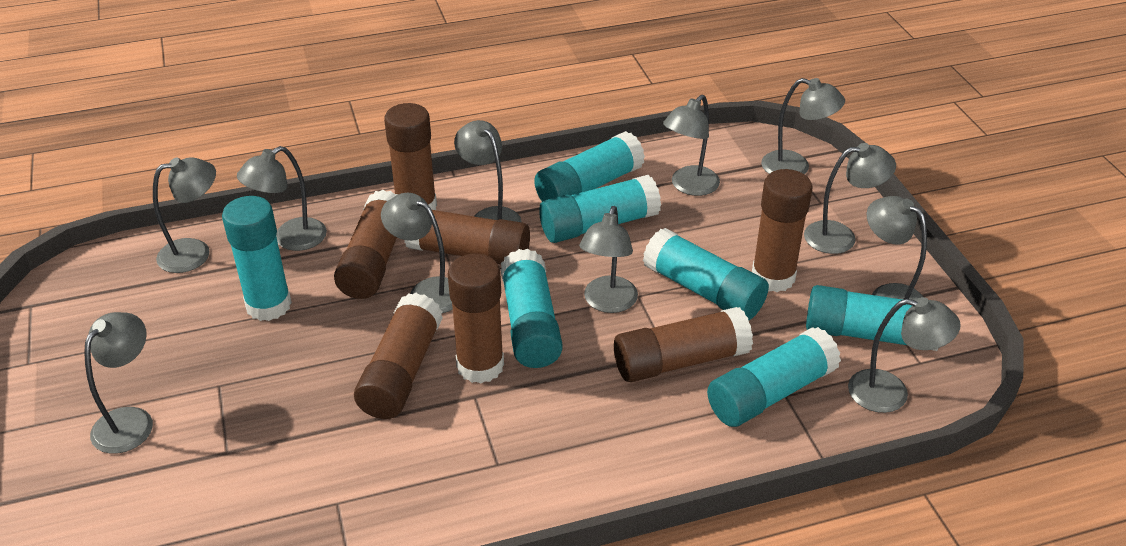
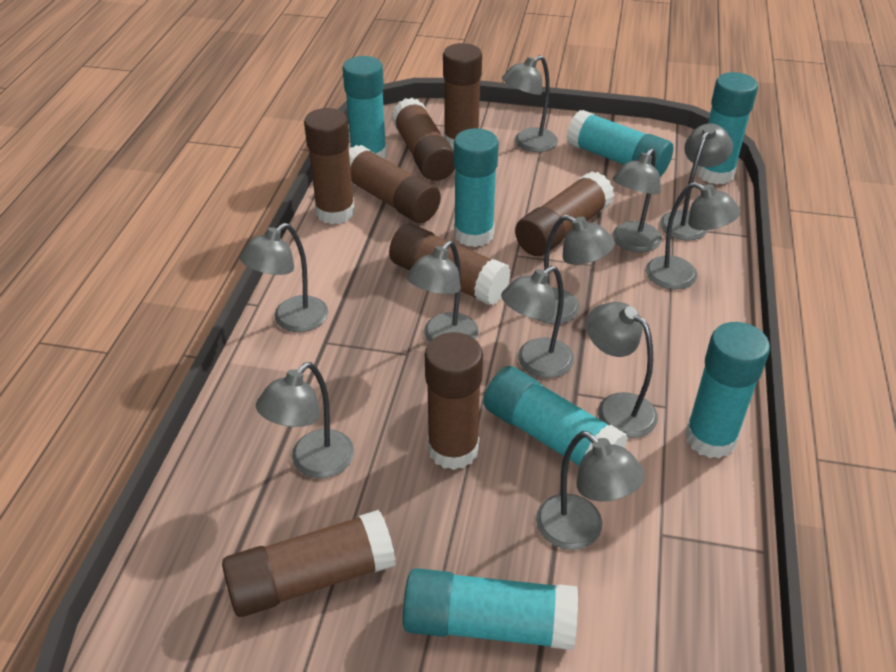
brown glue stick: 7 -> 8

